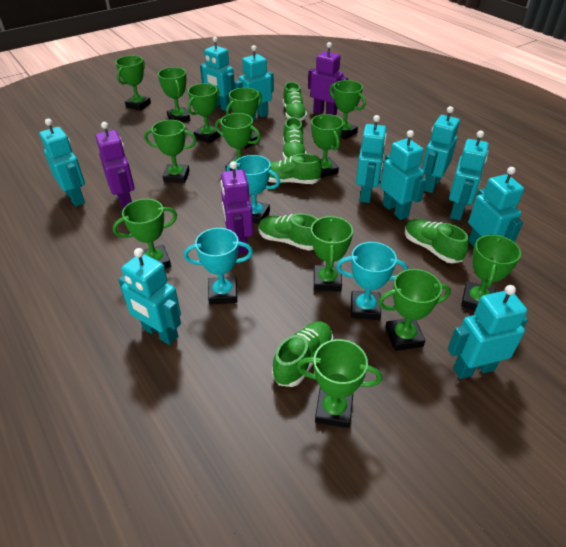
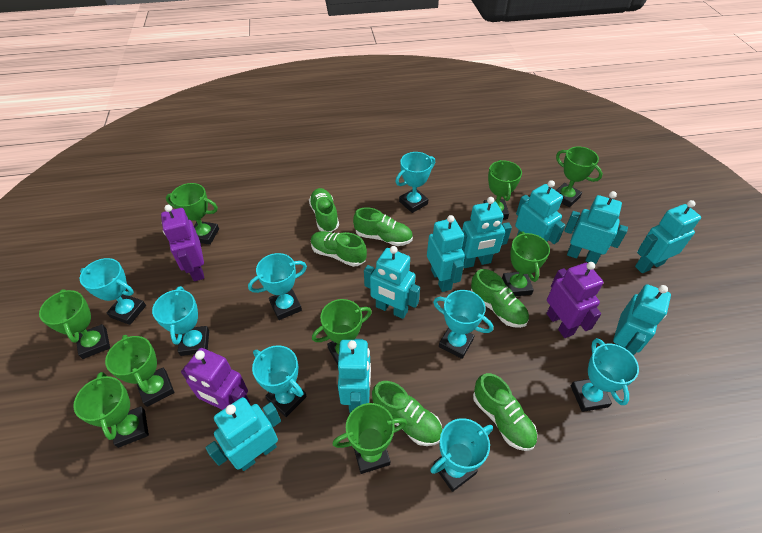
green trophy: 13 -> 9
turquoise robot: 10 -> 9
turquoise trophy: 3 -> 8

